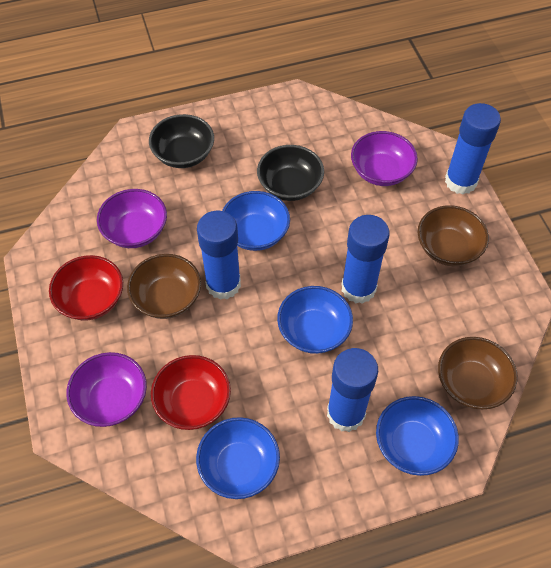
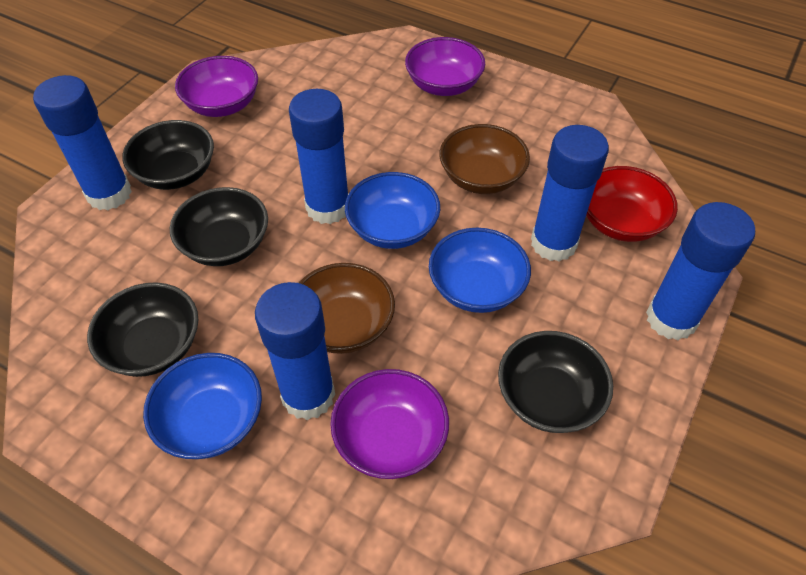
black bowl: 2 -> 4
blue bowl: 4 -> 3
blue glue stick: 4 -> 5
brown bowl: 3 -> 2
red bowl: 2 -> 1

